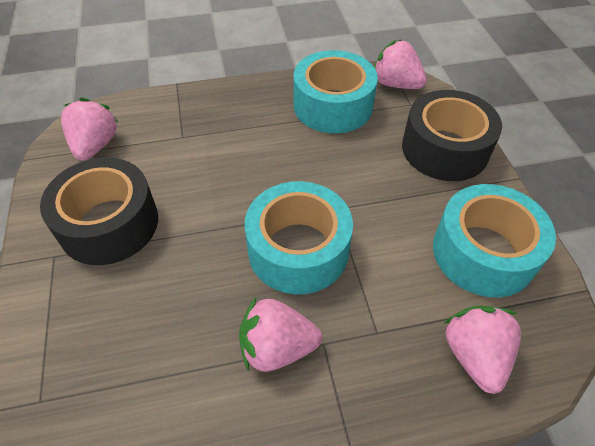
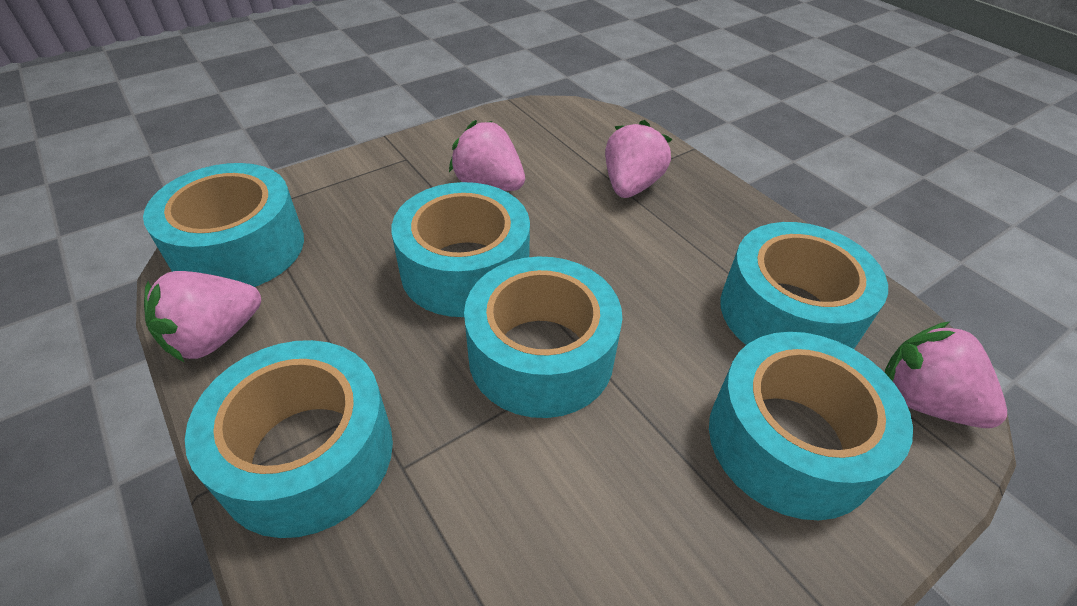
black tape: 2 -> 0
turquoise tape: 3 -> 6

